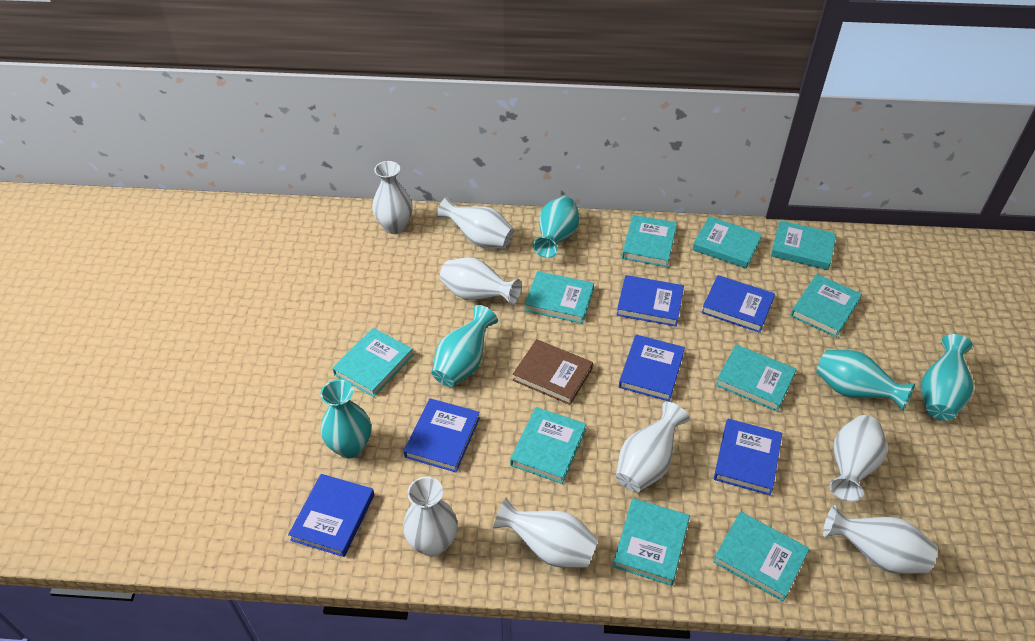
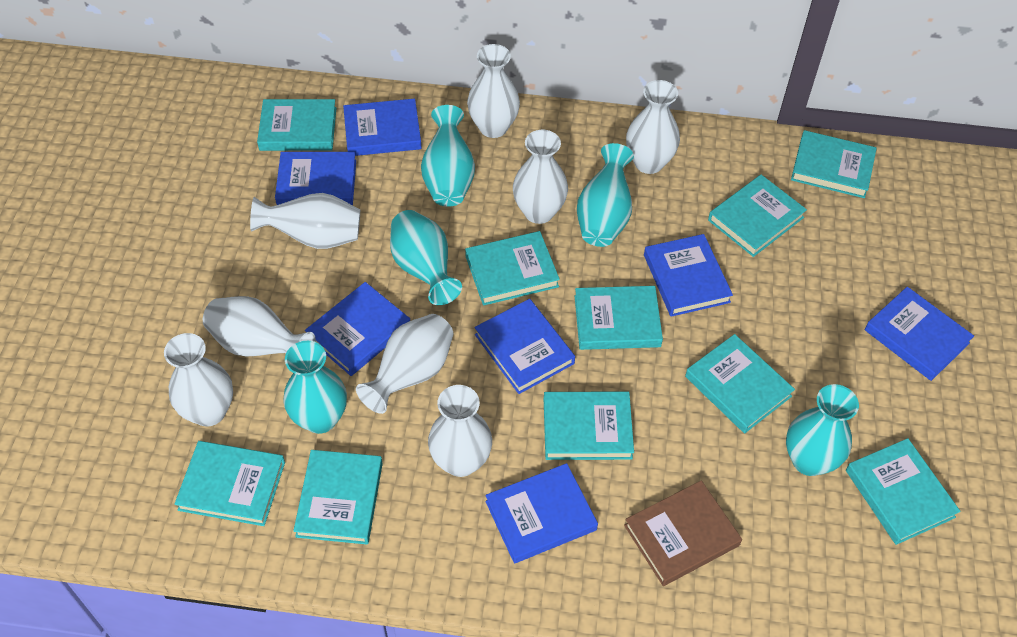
blue book: 6 -> 7

